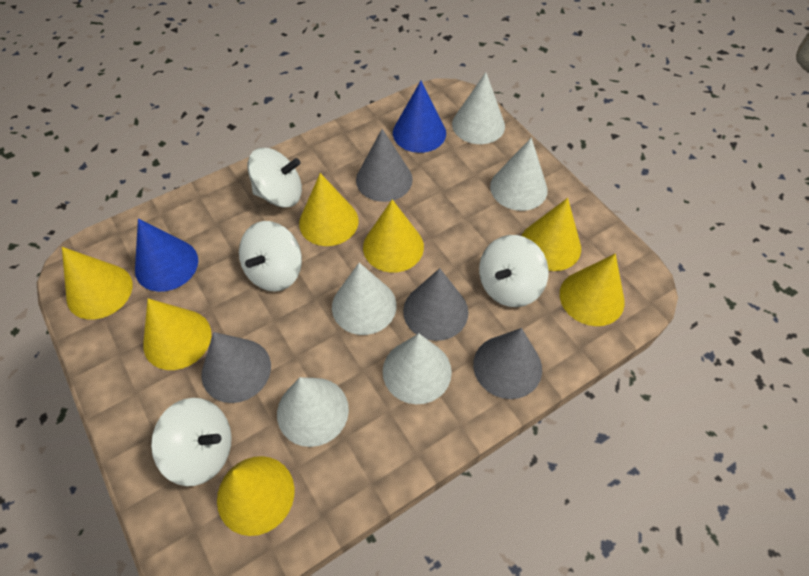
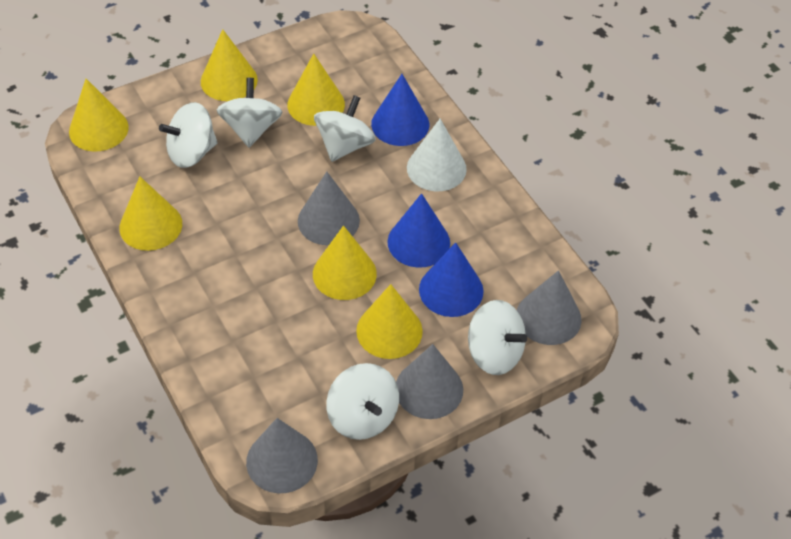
blue cone: 2 -> 3
white cone: 5 -> 1
white spinning top: 4 -> 5
yellow cone: 7 -> 6

